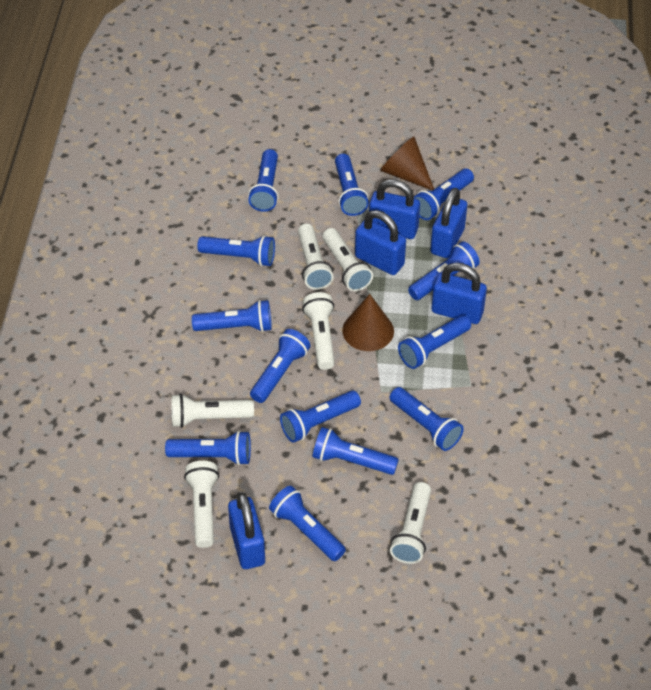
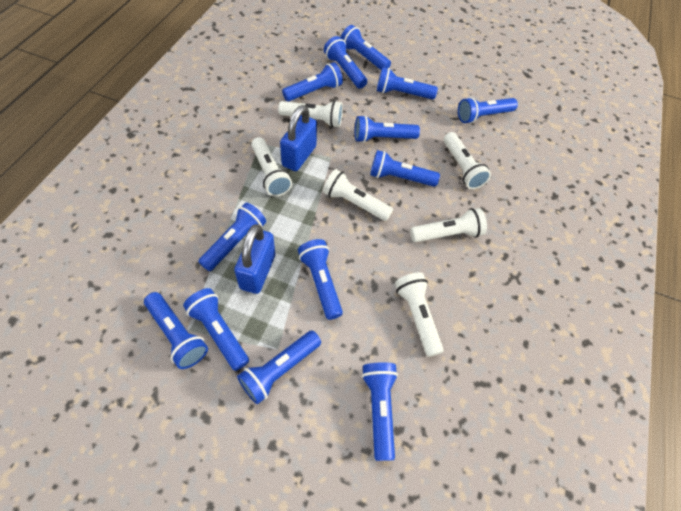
blue padlock: 5 -> 2
brown cone: 2 -> 0

